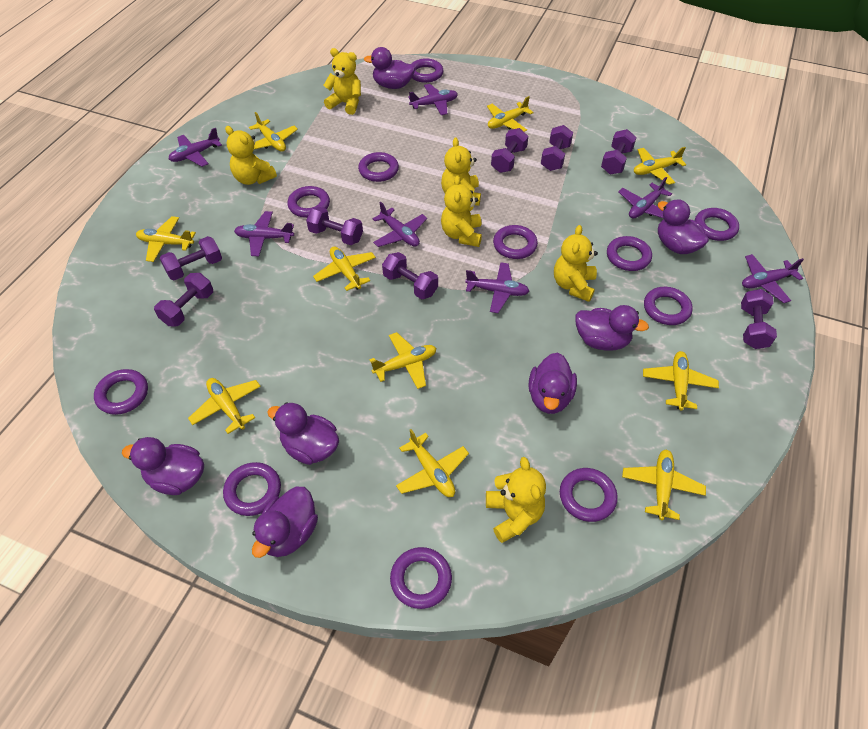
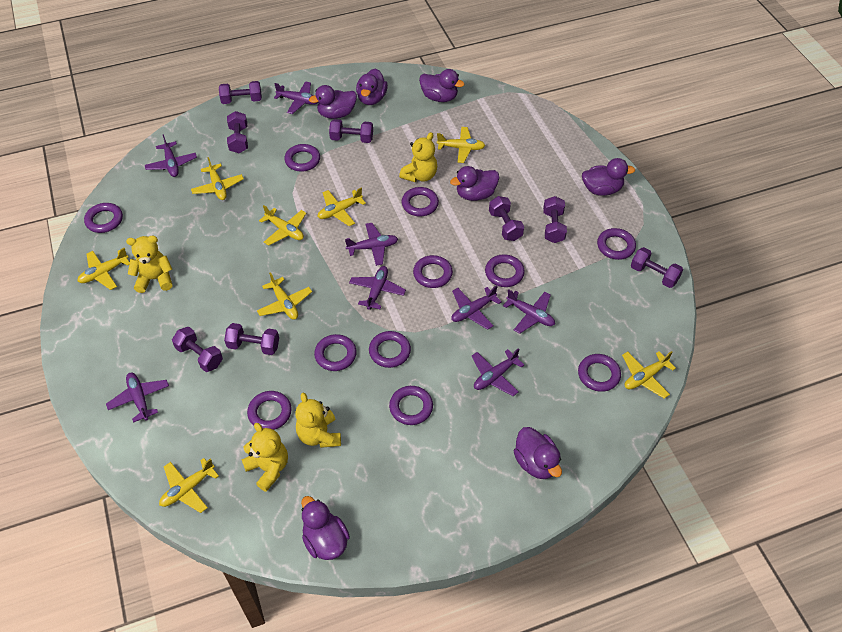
purple plane: 7 -> 8
yellow plane: 10 -> 8
yellow teddy bear: 6 -> 4

